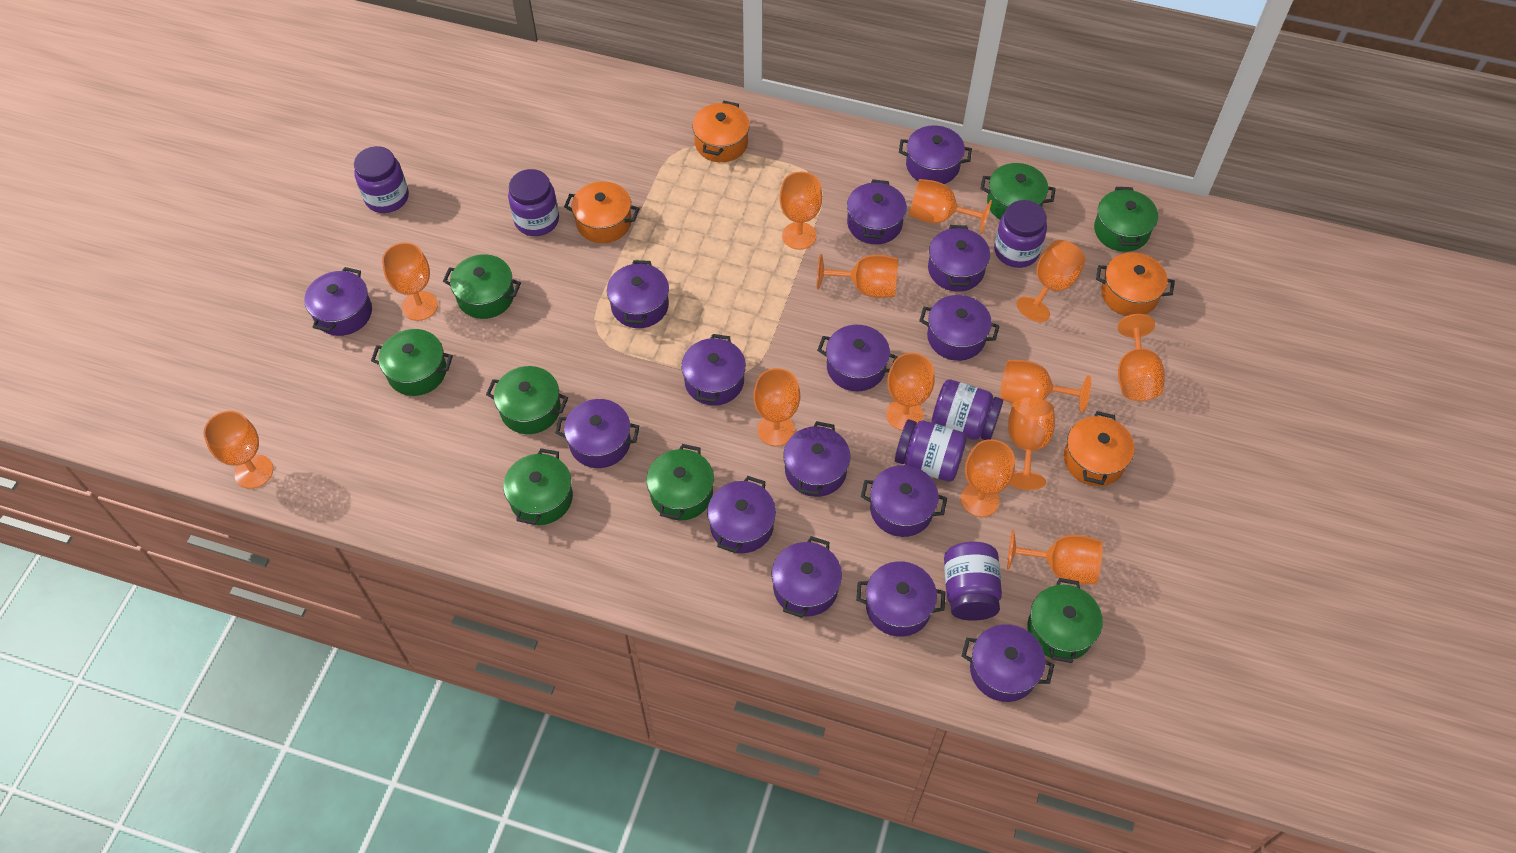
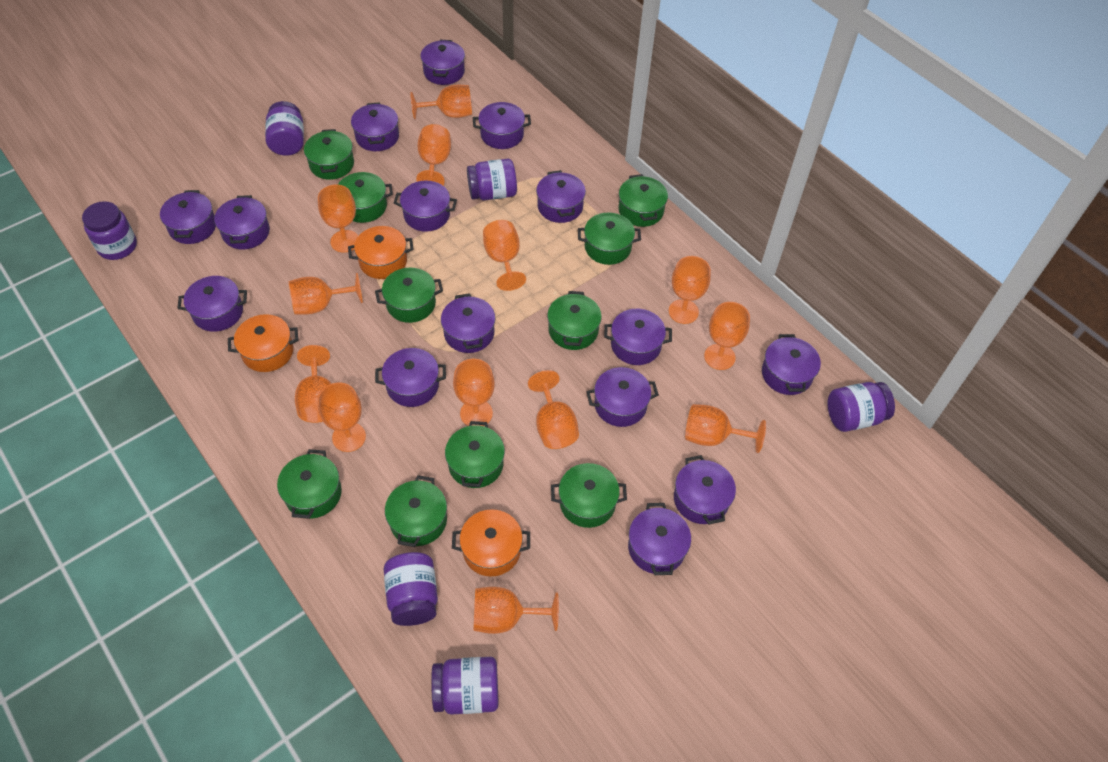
green pot: 8 -> 10
orange pot: 4 -> 3

